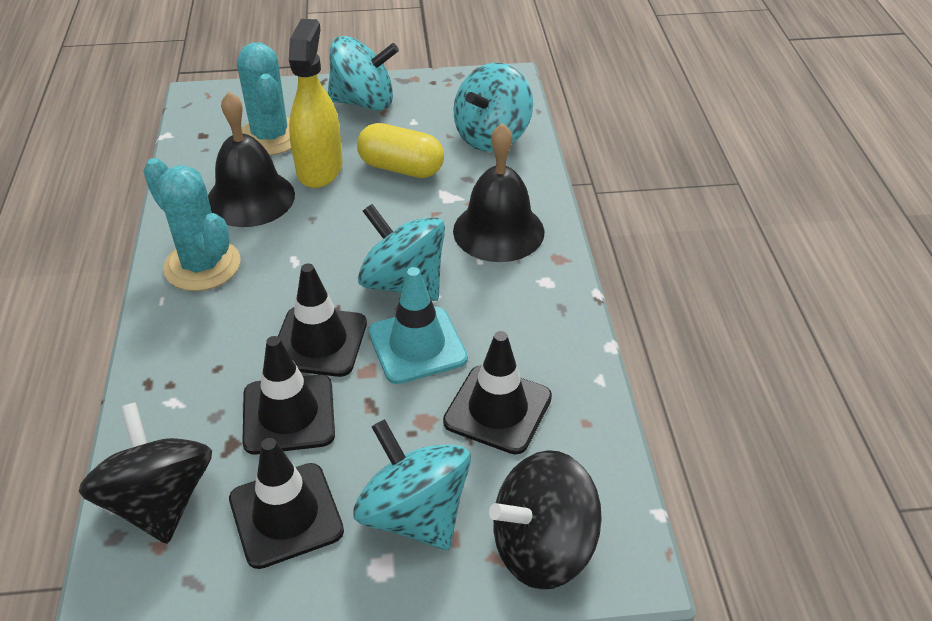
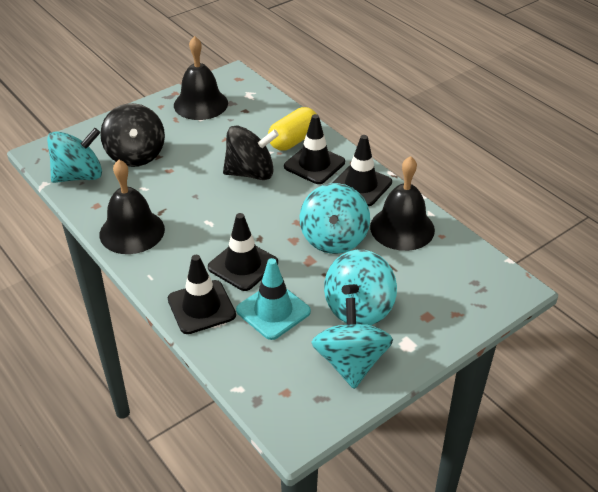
black bell: 2 -> 3
turquoise cactus: 2 -> 0
yellow spray bottle: 1 -> 0

